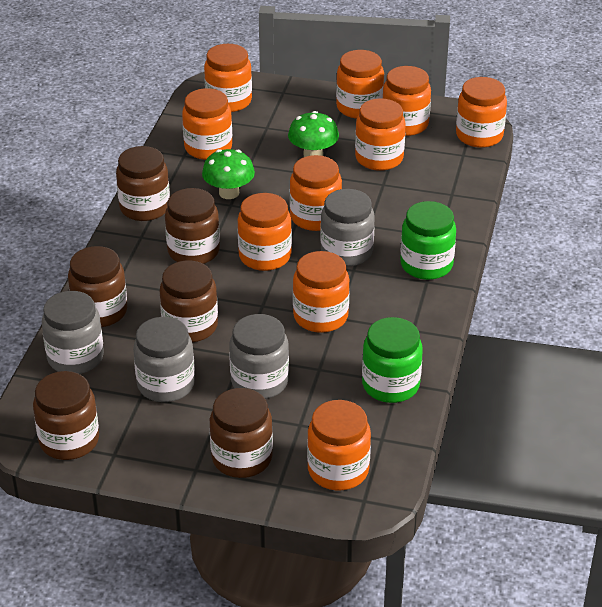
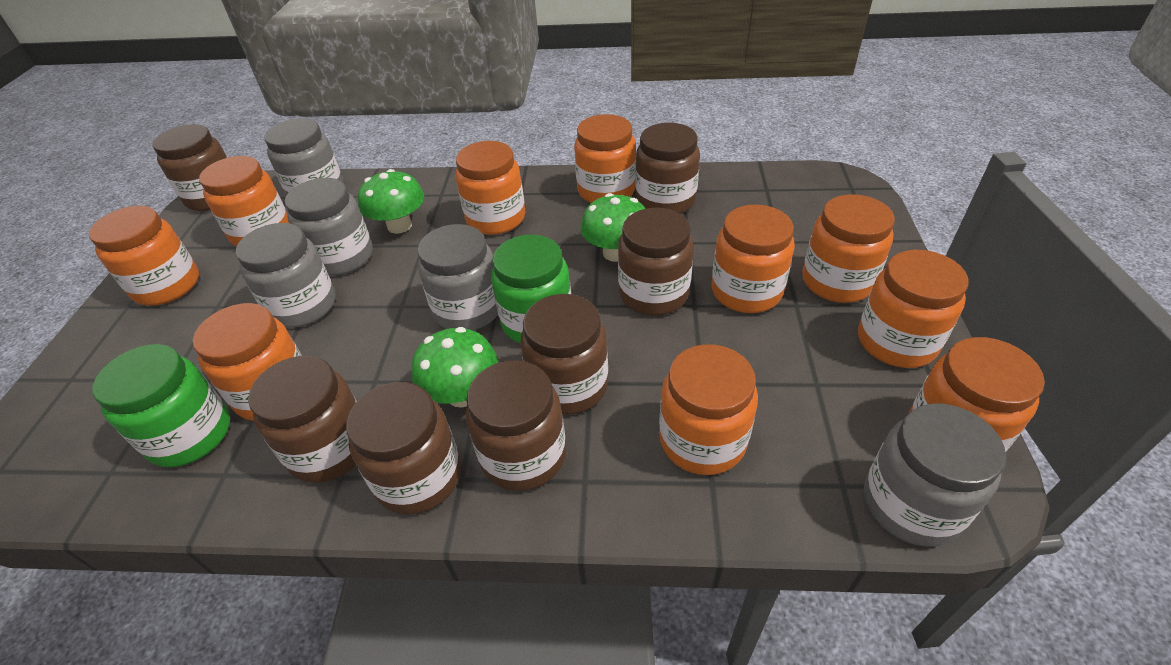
brown jar: 6 -> 7
green mushroom: 2 -> 3
grey jar: 4 -> 5

